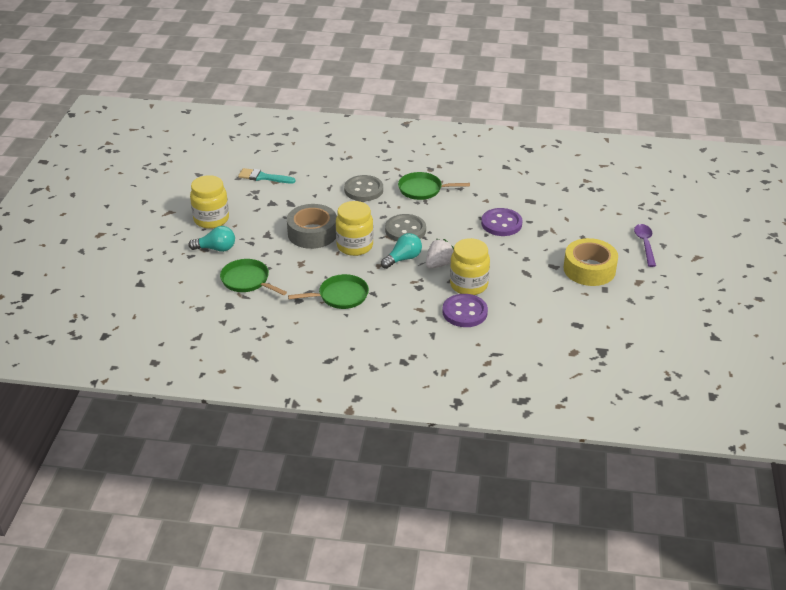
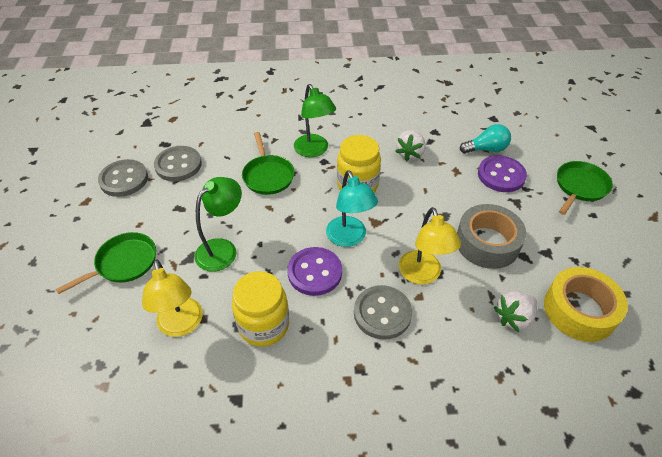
green lamp: 0 -> 2
grey button: 2 -> 3
purple spoon: 1 -> 0
turquoise brush: 1 -> 0
turquoise lamp: 0 -> 1
turquoise light bulb: 2 -> 1
white strawberry: 1 -> 2
yellow jar: 3 -> 2
yellow lamp: 0 -> 2

